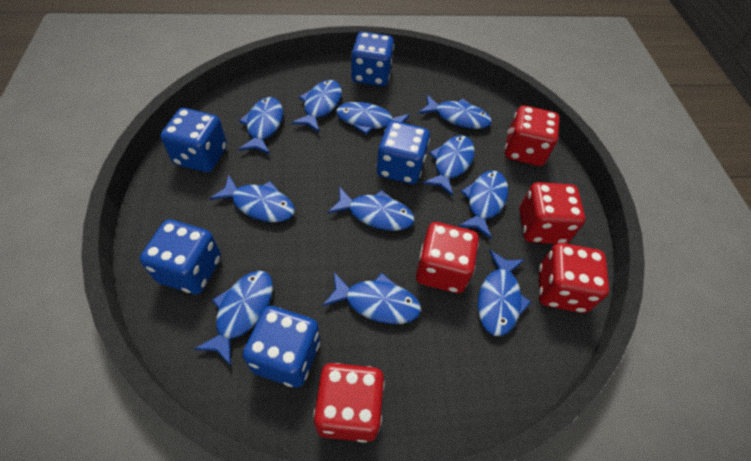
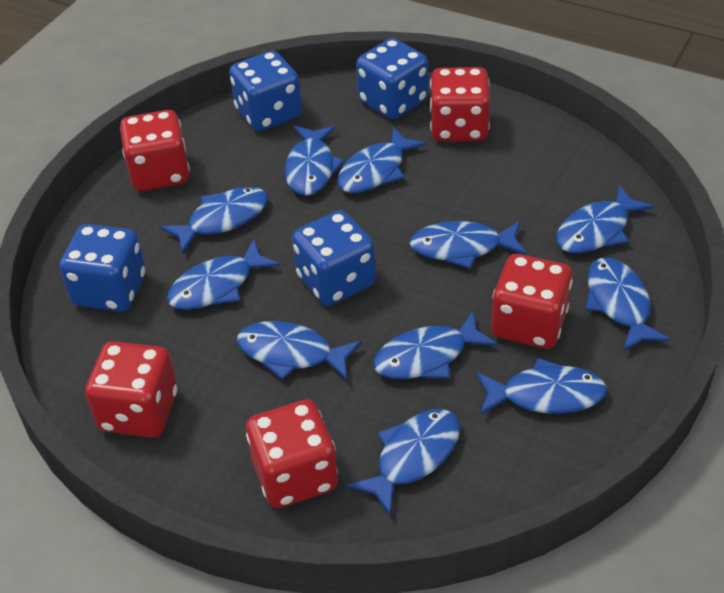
blue dice: 5 -> 4

